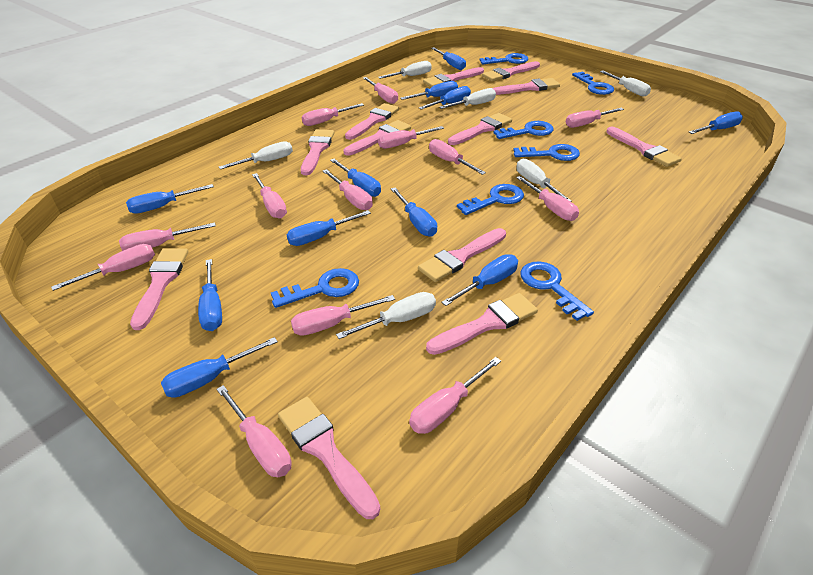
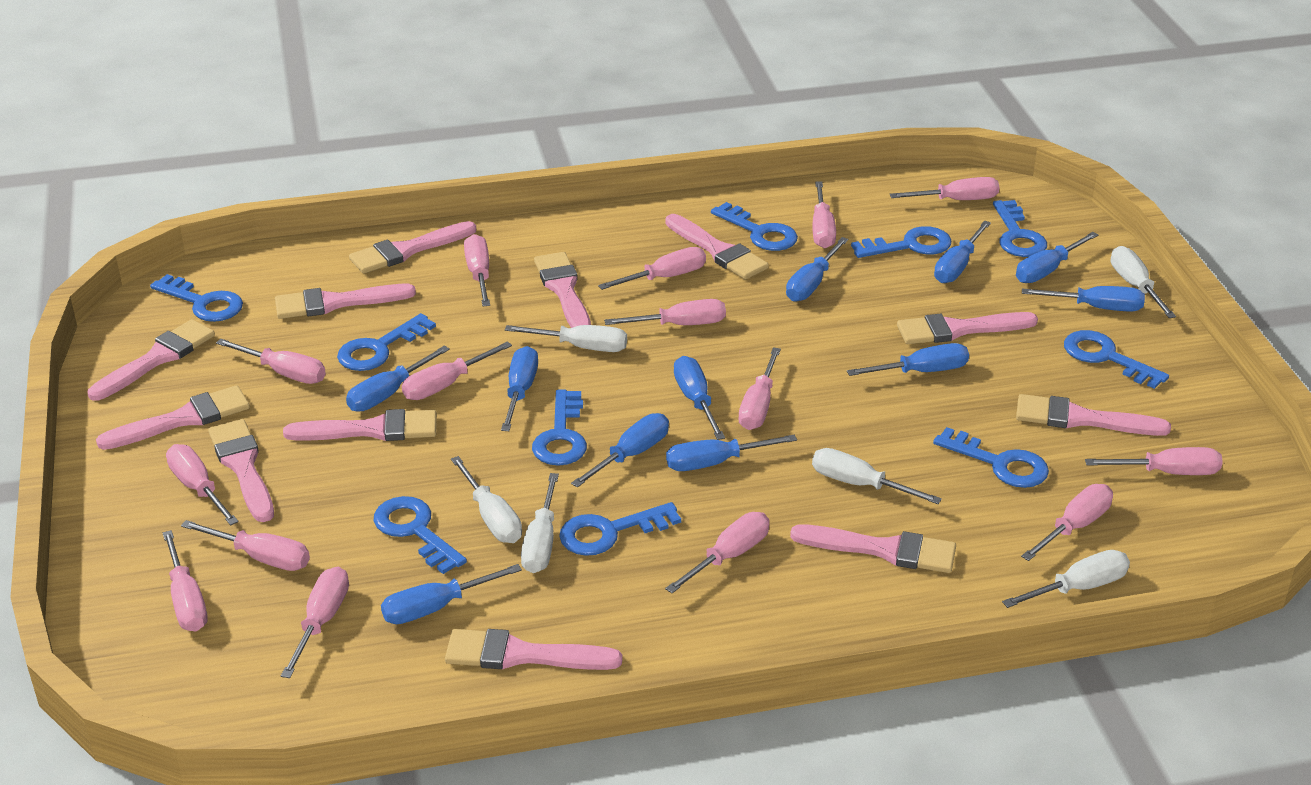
blue key: 7 -> 10
pink screwdriver: 13 -> 15

